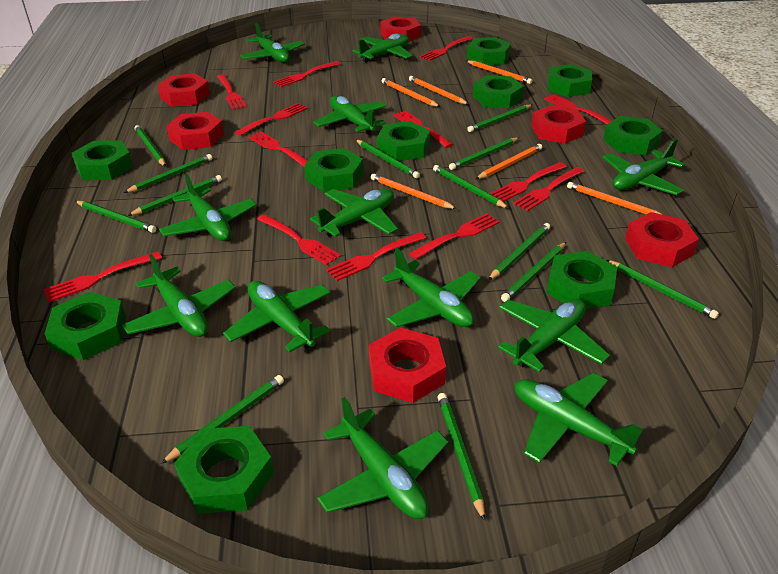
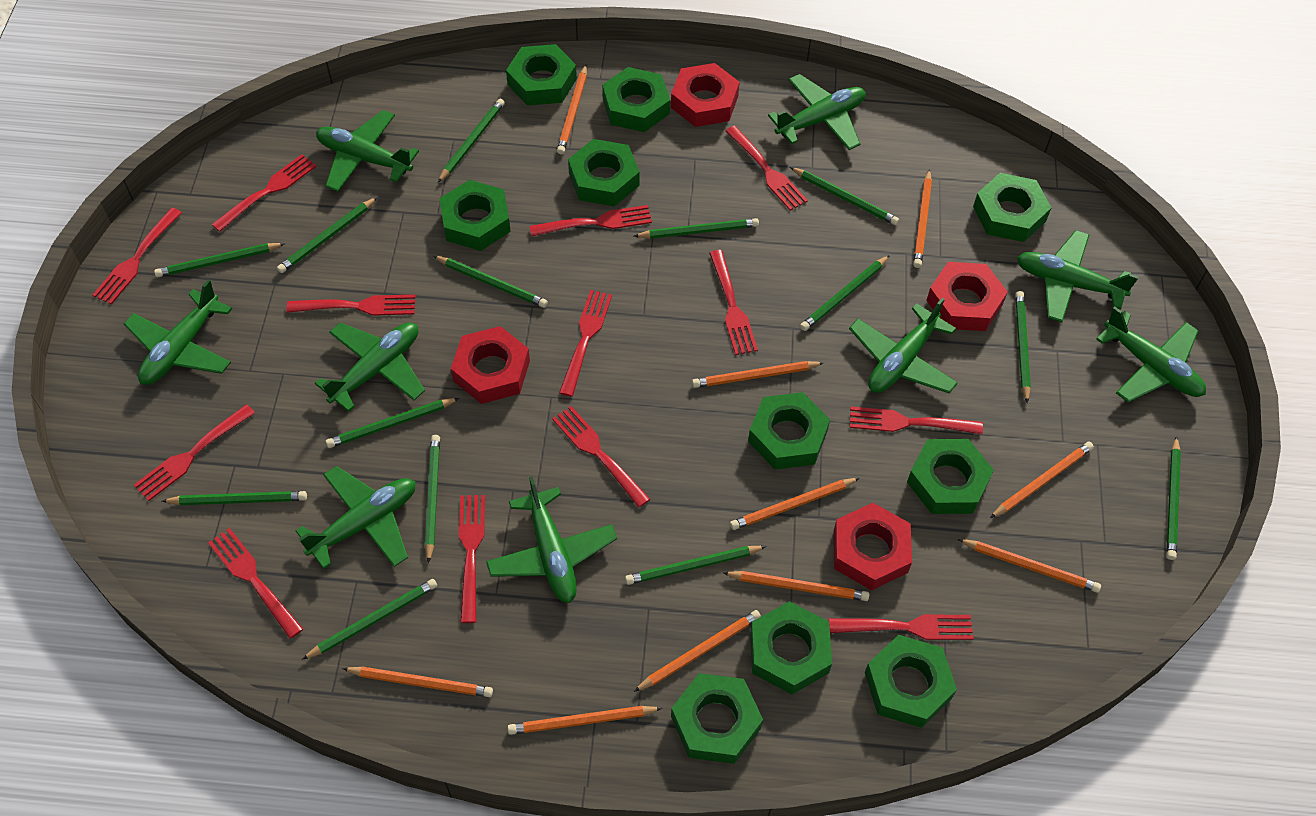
green pencil: 13 -> 14
green plane: 12 -> 9
orange pencil: 6 -> 10
red nut: 6 -> 4

